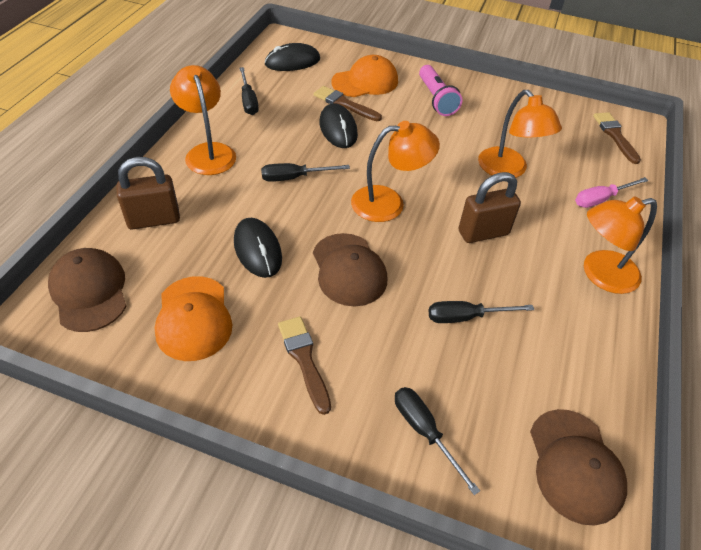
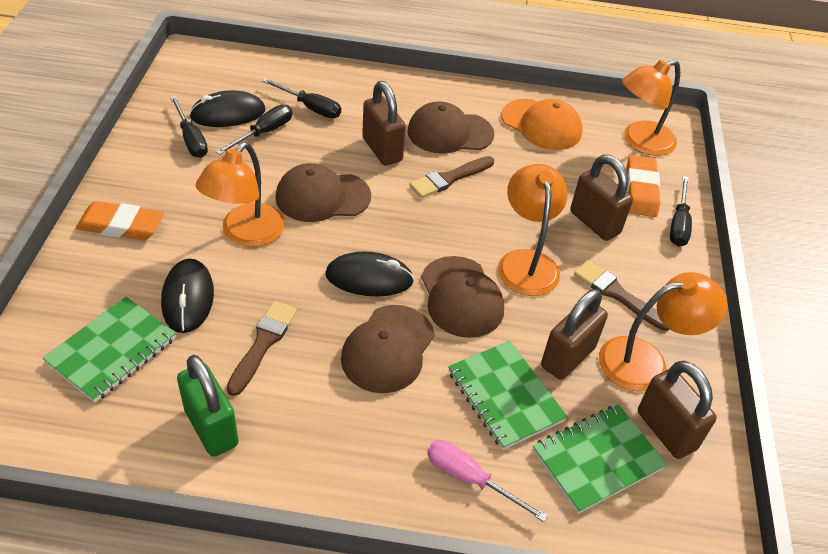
brown cap: 3 -> 4
brown padlock: 2 -> 4
green notebook: 0 -> 3
green padlock: 0 -> 1
orange cap: 2 -> 1
orange eraser: 0 -> 2
pink flashlight: 1 -> 0

